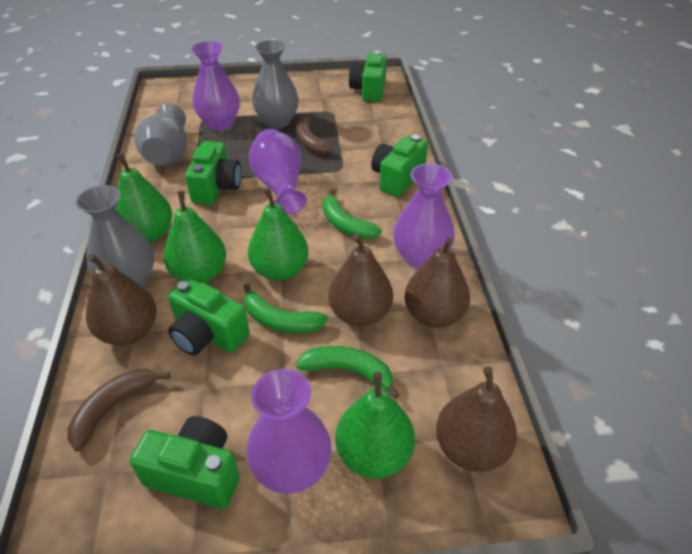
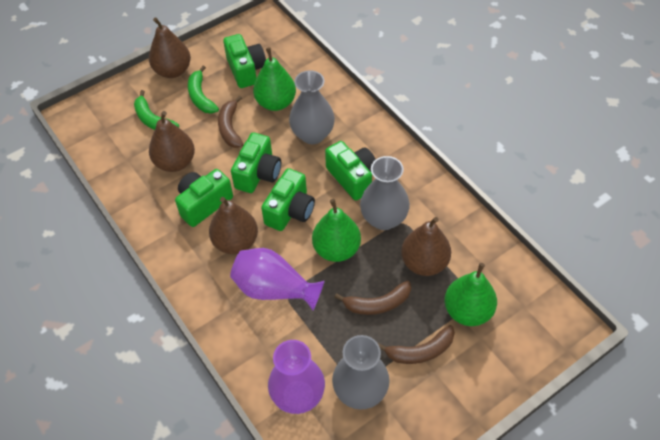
brown banana: 2 -> 3
green banana: 3 -> 2
green pear: 4 -> 3
purple vase: 4 -> 2

